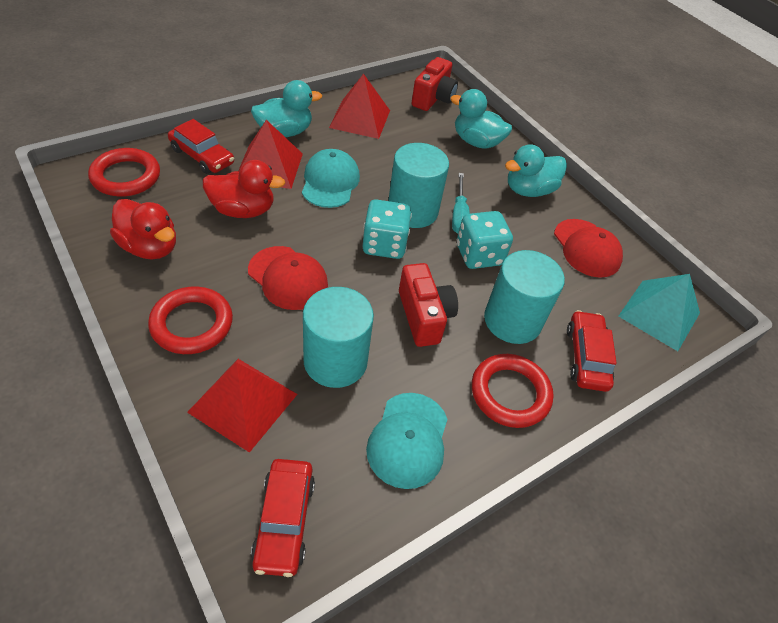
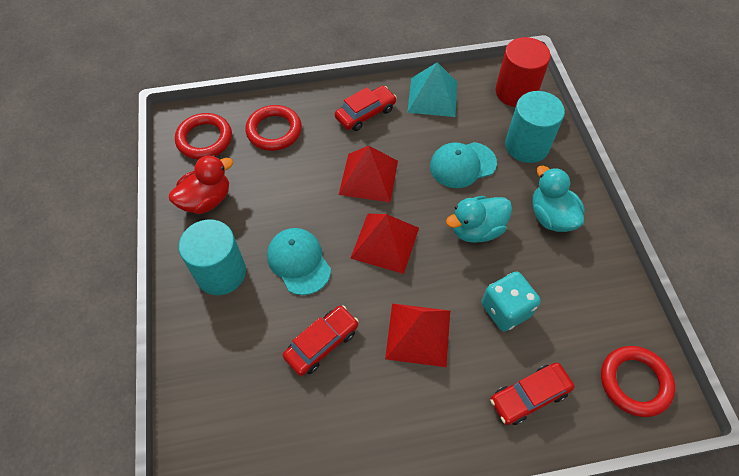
red camera: 2 -> 0
red cap: 2 -> 0
red cylinder: 0 -> 1
red duck: 2 -> 1
turquoise cylinder: 3 -> 2
turquoise dice: 2 -> 1
turquoise duck: 3 -> 2
turquoise screwdriver: 1 -> 0

